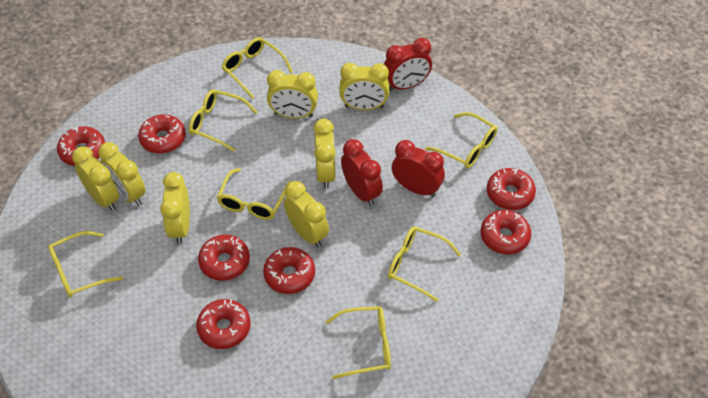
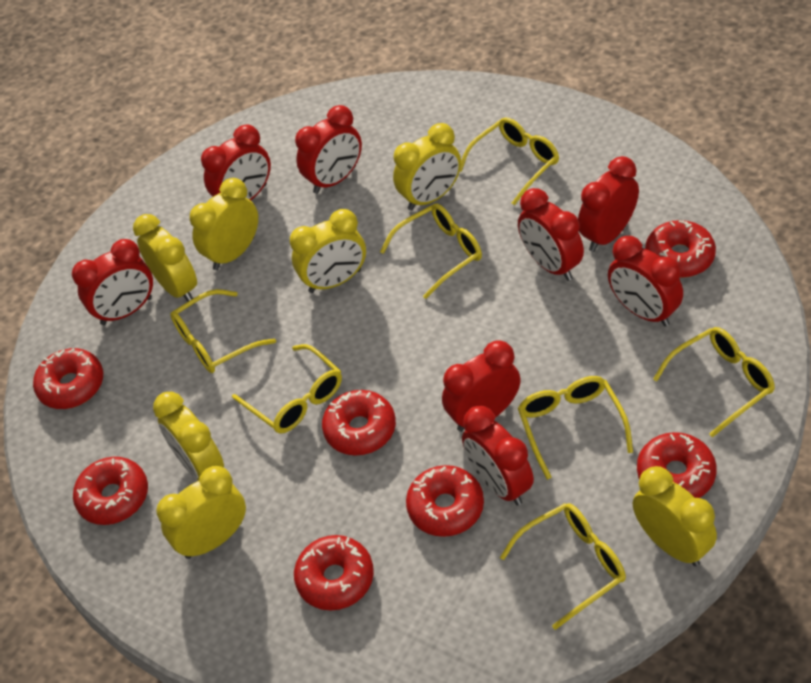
red clock: 3 -> 8

